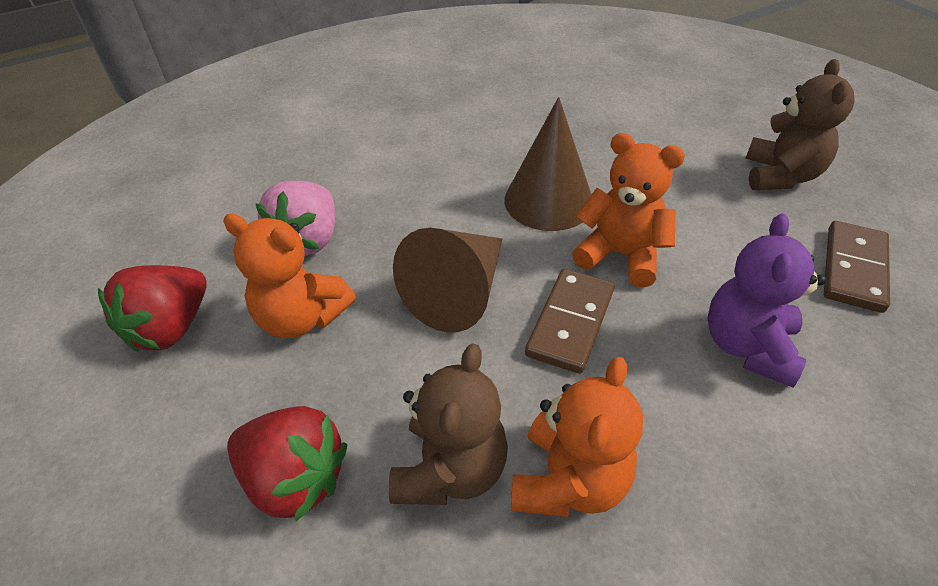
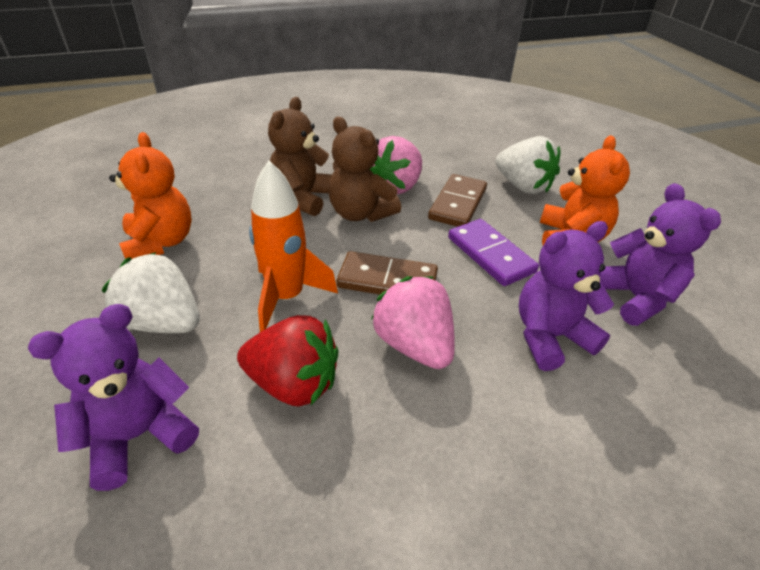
brown cone: 2 -> 0
orange rocket: 0 -> 1
orange teddy bear: 3 -> 2
pink strawberry: 1 -> 2
purple domino: 0 -> 1
purple teddy bear: 1 -> 3
red strawberry: 2 -> 1
white strawberry: 0 -> 2

